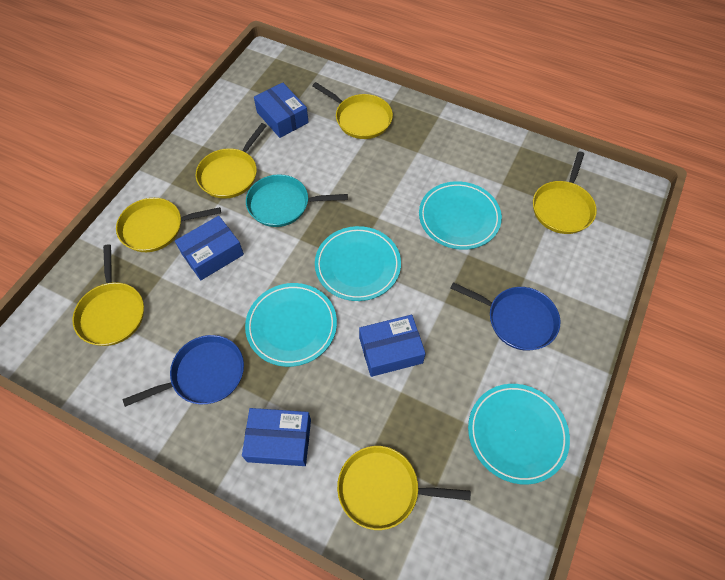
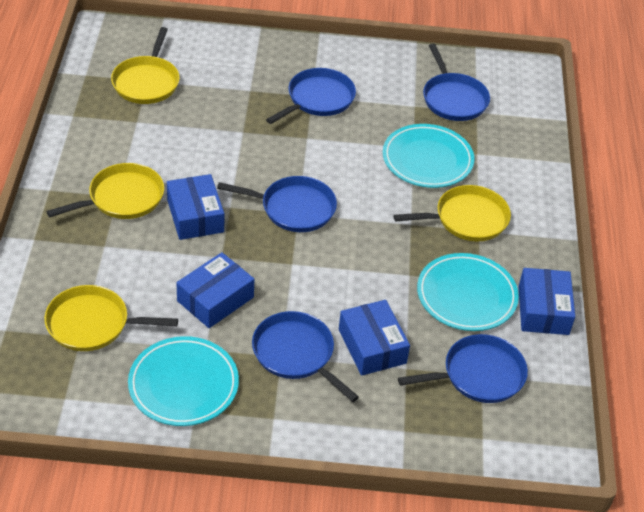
blue pan: 2 -> 5
turquoise pan: 1 -> 0
turquoise plate: 4 -> 3
yellow pan: 6 -> 4

